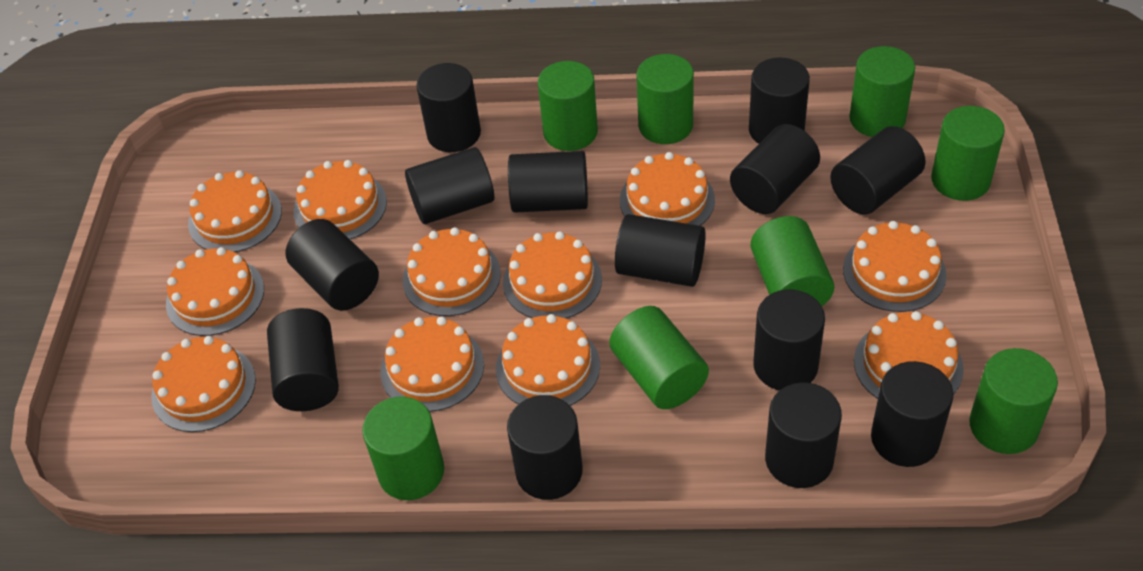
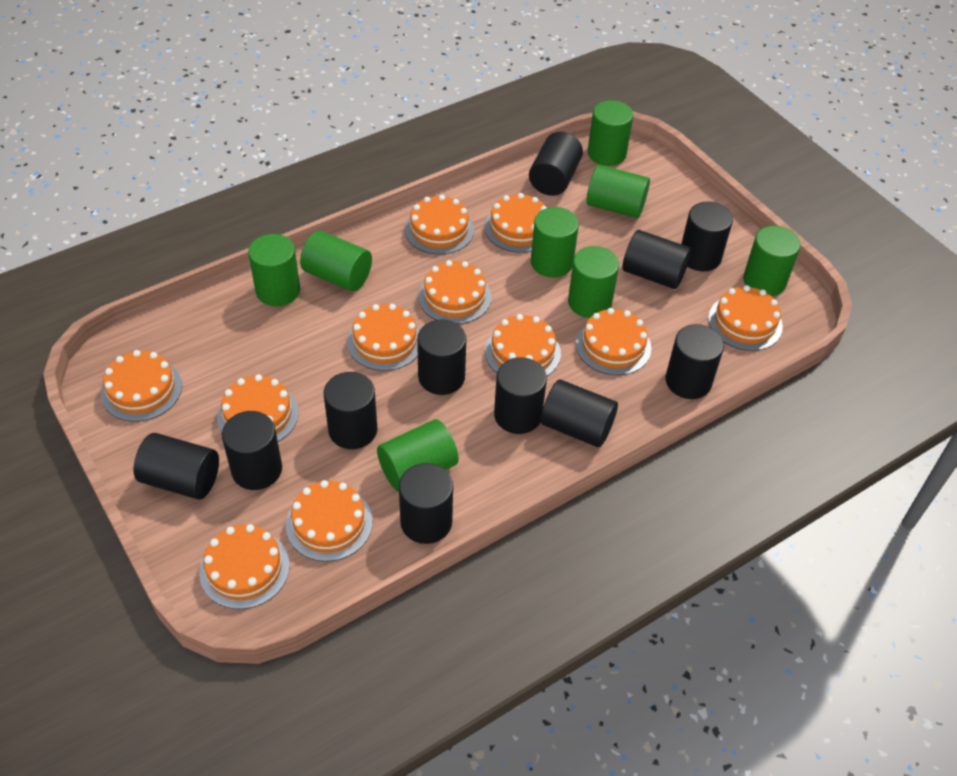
black cylinder: 13 -> 11

